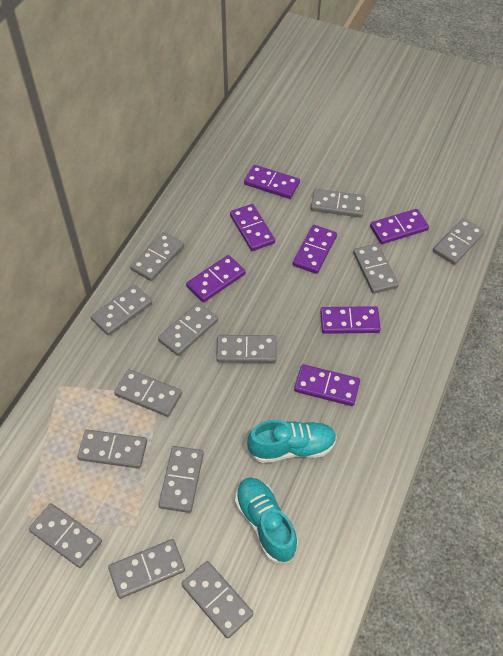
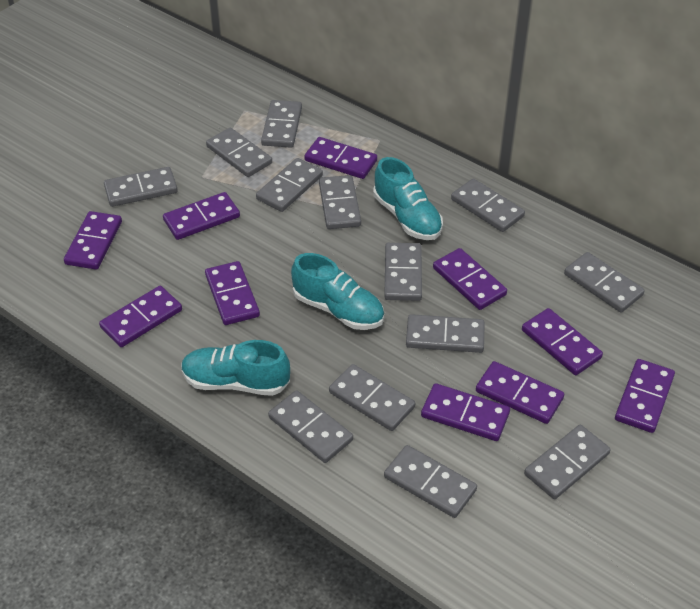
purple domino: 7 -> 10
turquoise shoe: 2 -> 3

